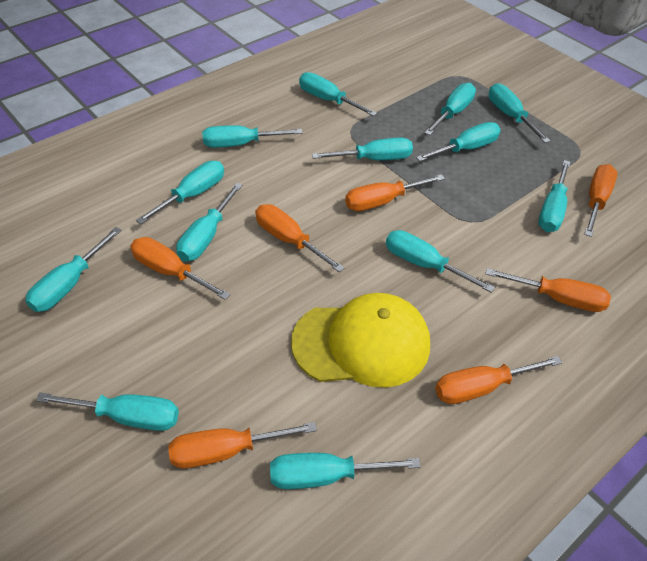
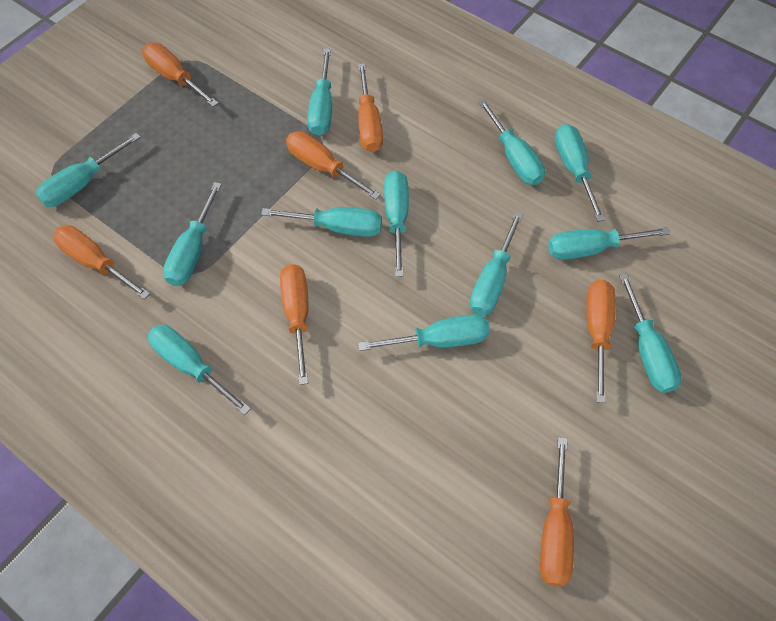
turquoise screwdriver: 13 -> 12
yellow cap: 1 -> 0

